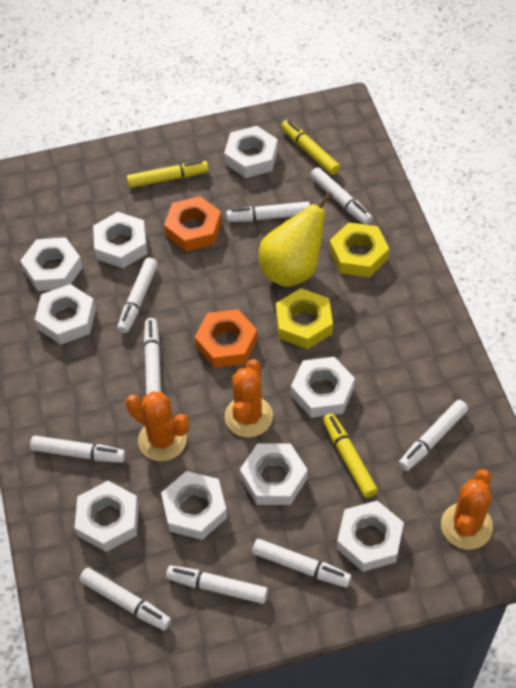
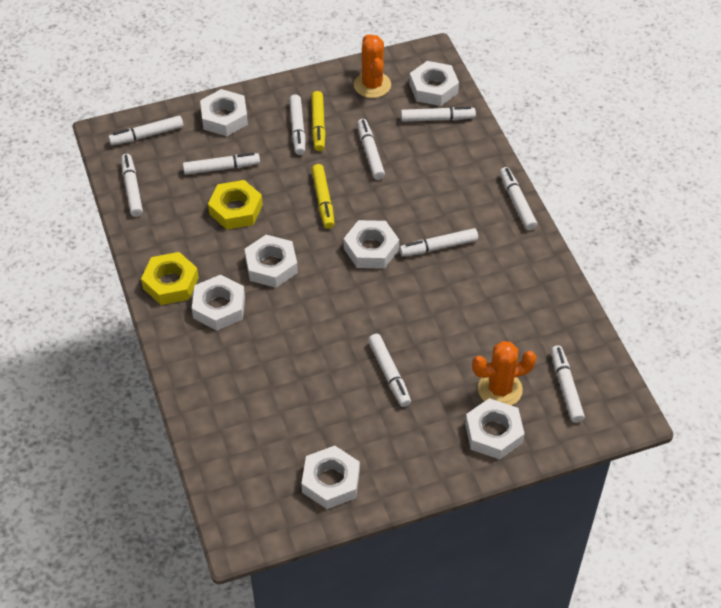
orange cactus: 3 -> 2
orange nut: 2 -> 0
white marker: 9 -> 10
white nut: 9 -> 7
yellow marker: 3 -> 2
yellow pear: 1 -> 0

